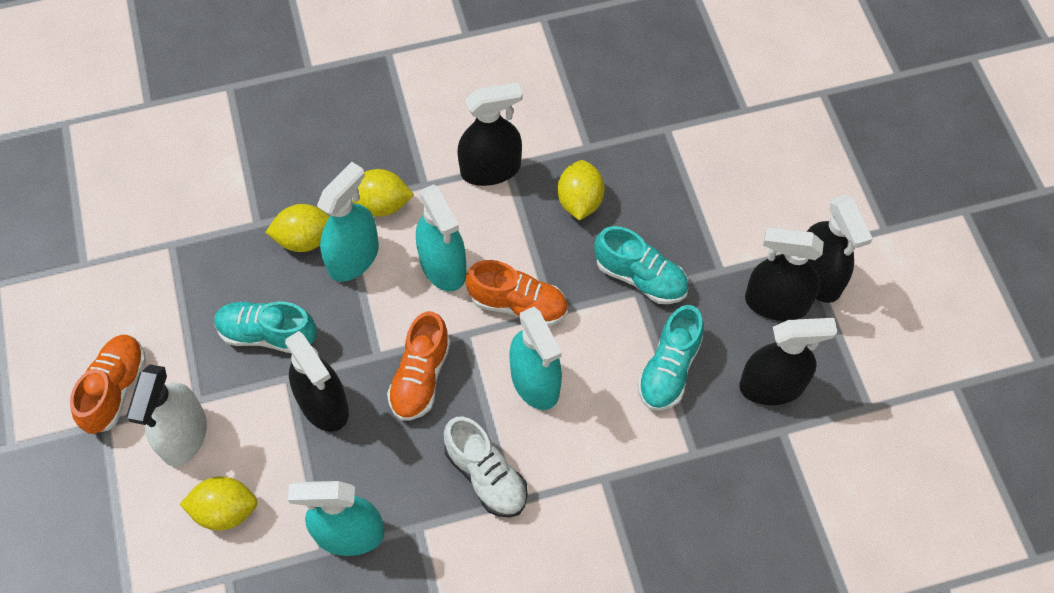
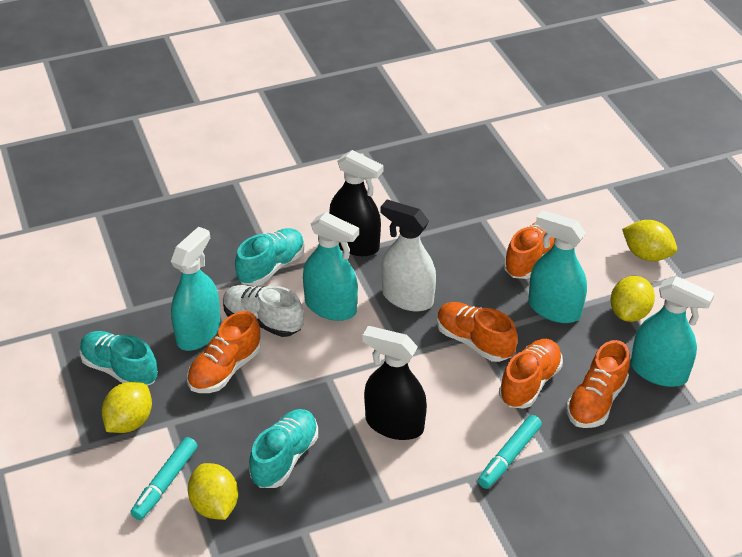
black spray bottle: 5 -> 2
orange shoe: 3 -> 5
turquoise marker: 0 -> 2

